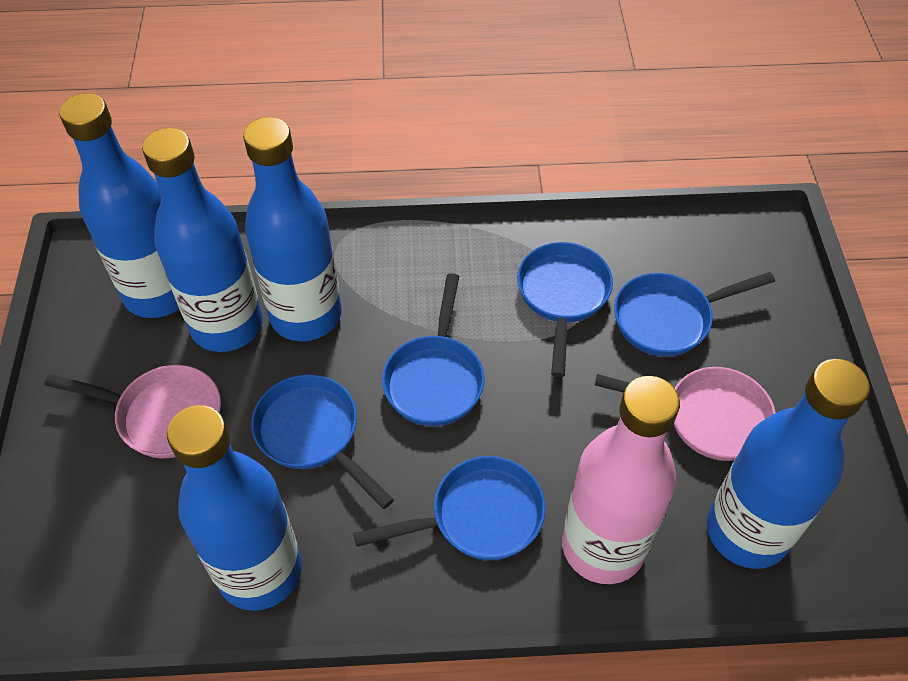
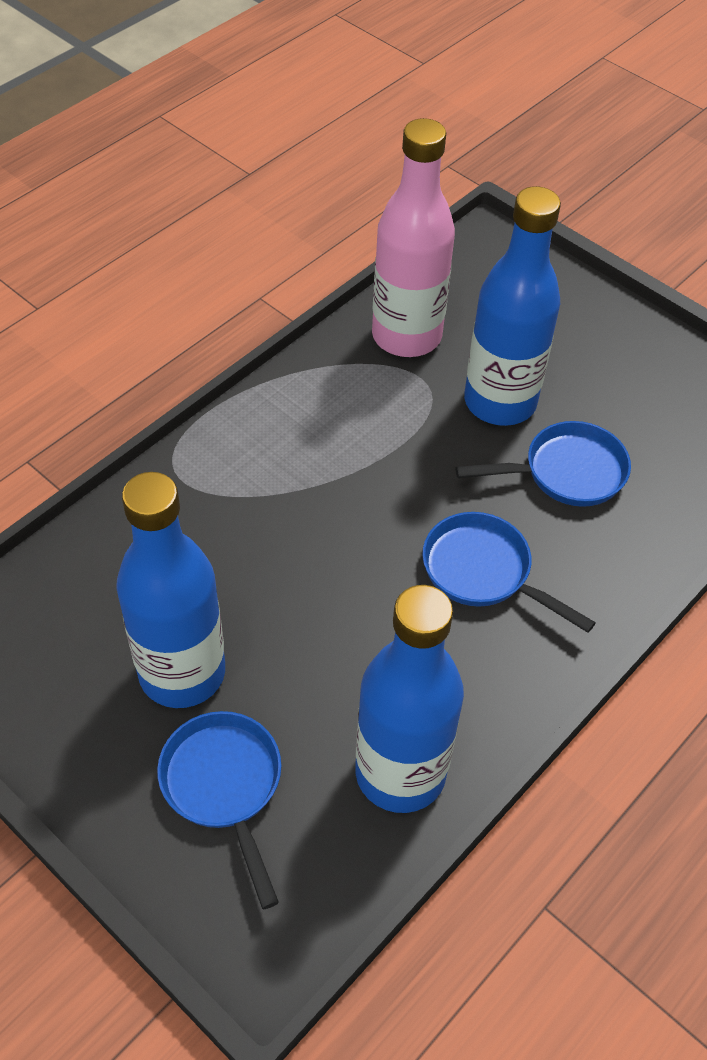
blue bottle: 5 -> 3
blue pan: 5 -> 3
pink pan: 2 -> 0

